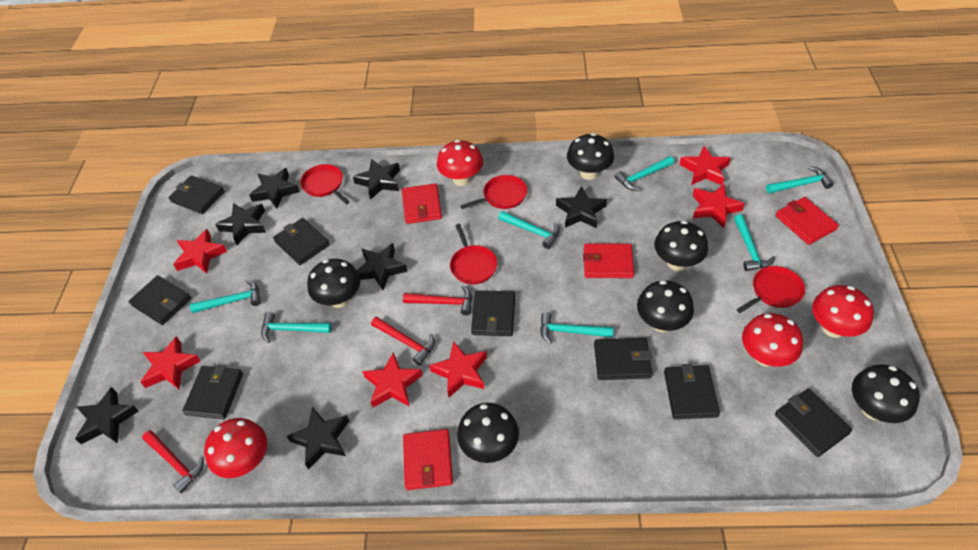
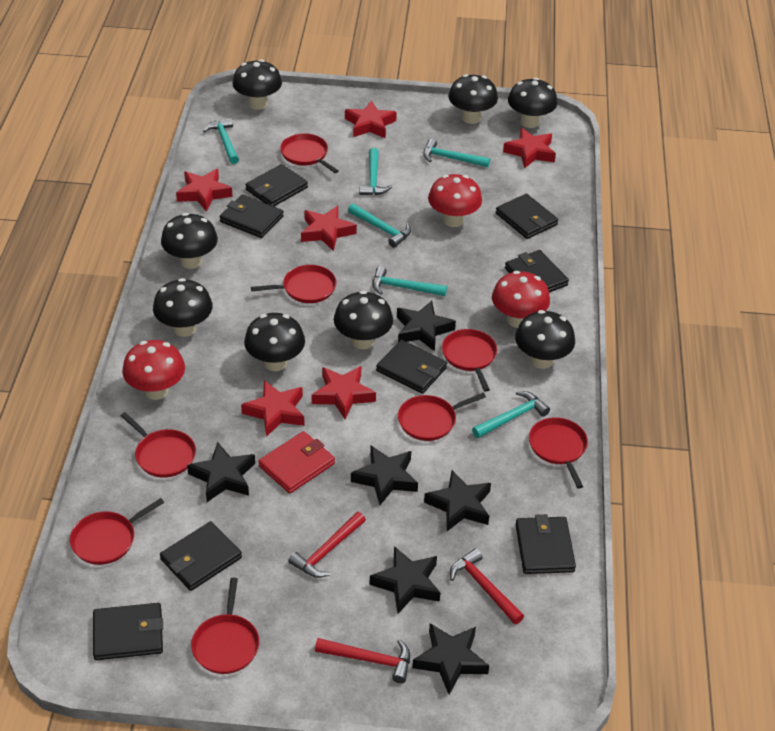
black mushroom: 6 -> 8
black star: 7 -> 6
red mushroom: 4 -> 3
red pan: 4 -> 8
red wallet: 4 -> 1
turquoise hammer: 7 -> 6

